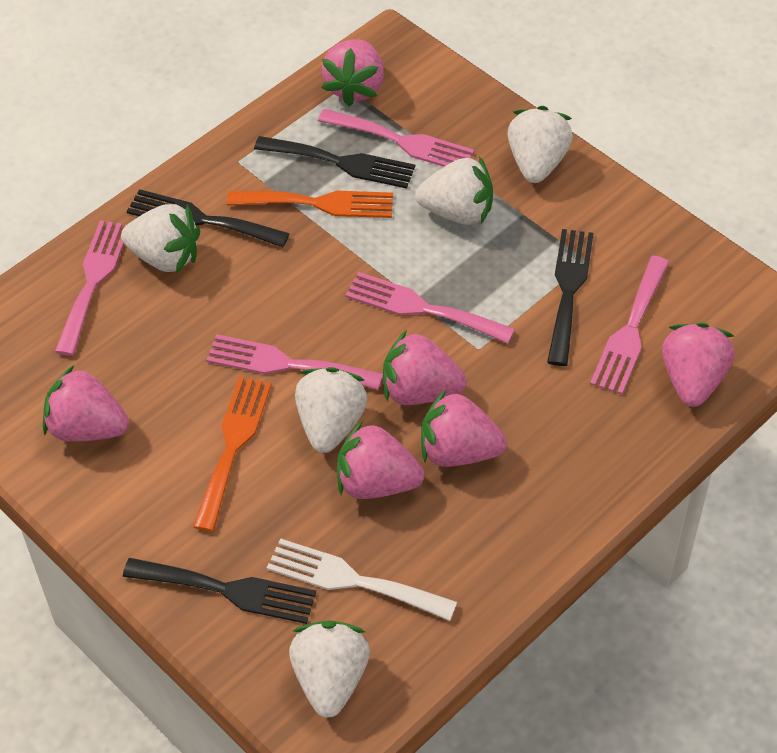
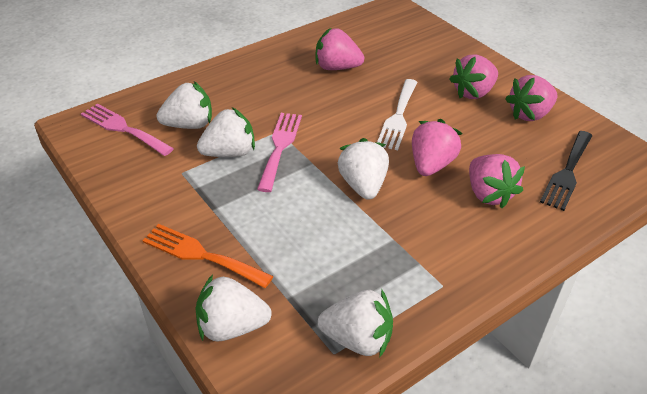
black fork: 4 -> 1
orange fork: 2 -> 1
pink fork: 5 -> 2
pink strawberry: 6 -> 5

